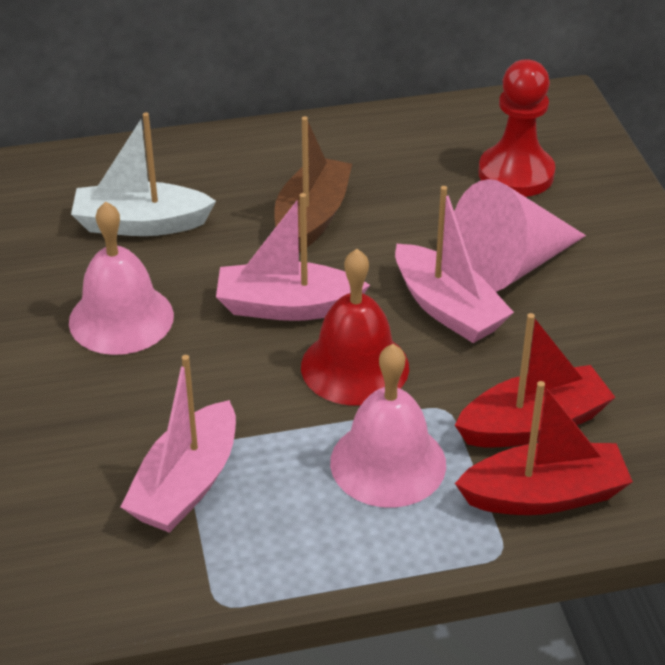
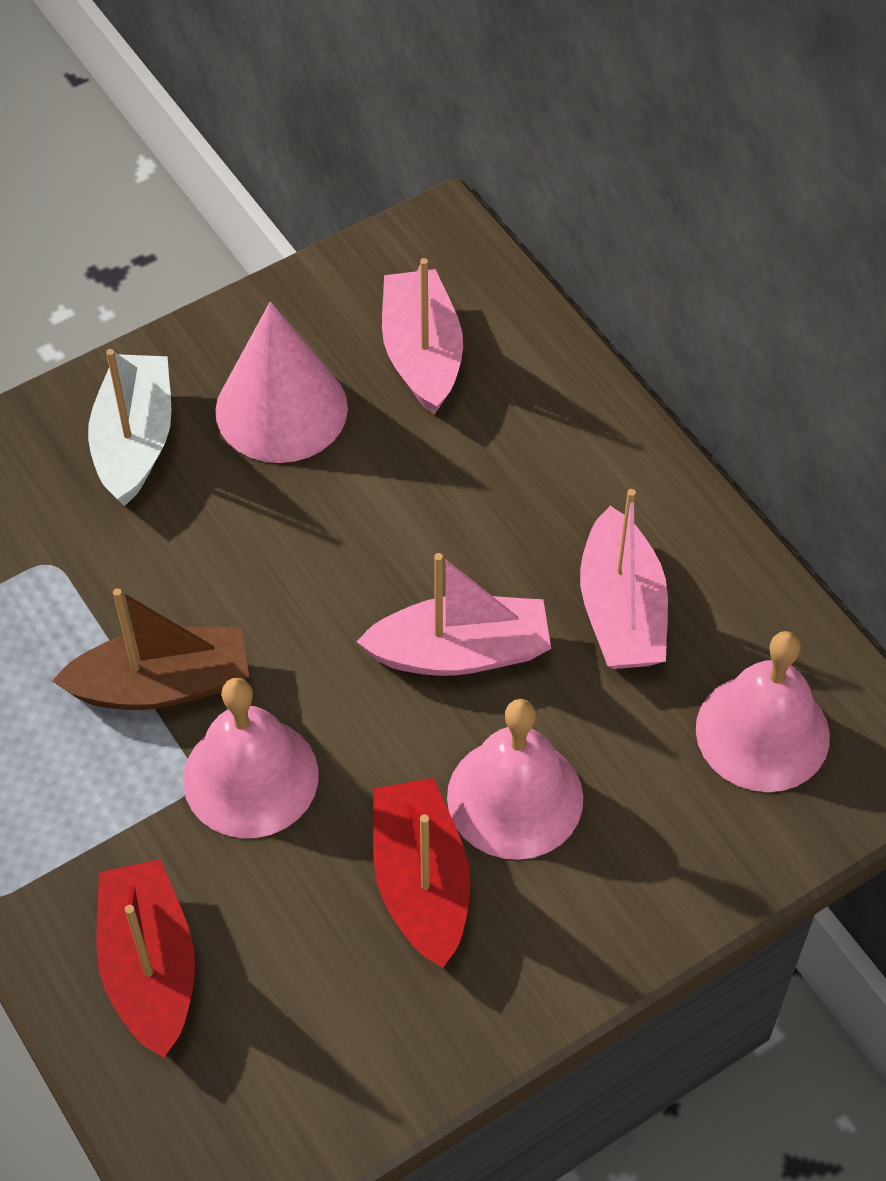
pink bell: 2 -> 3
red bell: 1 -> 0
red pawn: 1 -> 0

